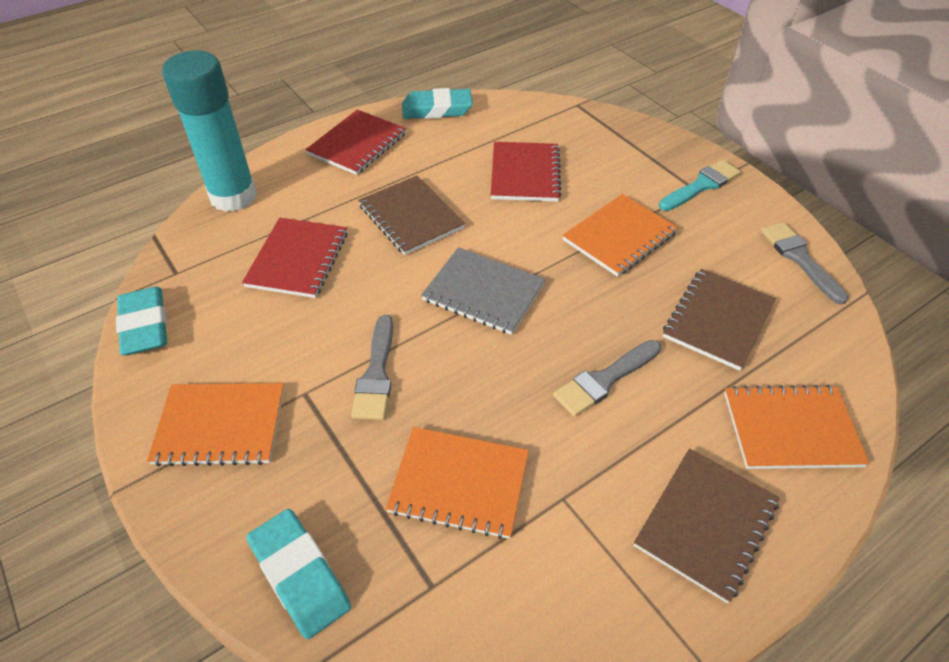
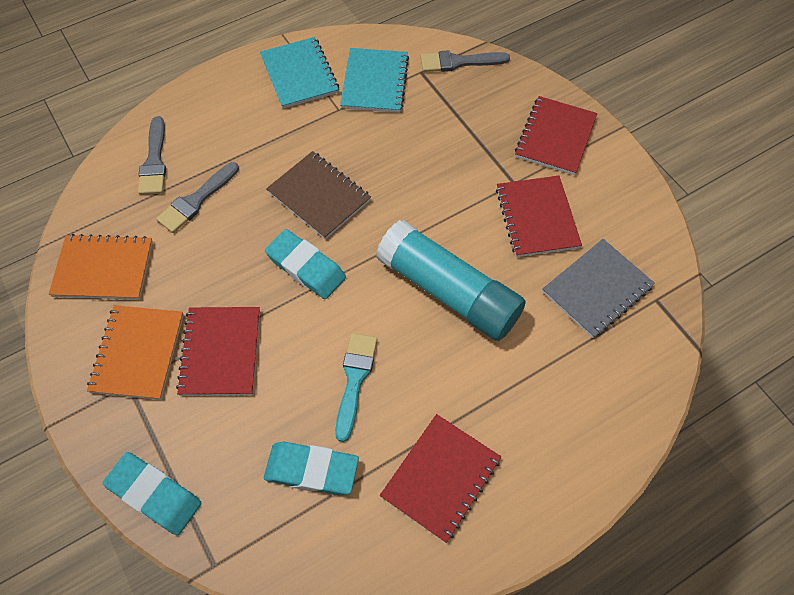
brown notebook: 3 -> 1
orange notebook: 4 -> 2
red notebook: 3 -> 4
turquoise notebook: 0 -> 2

